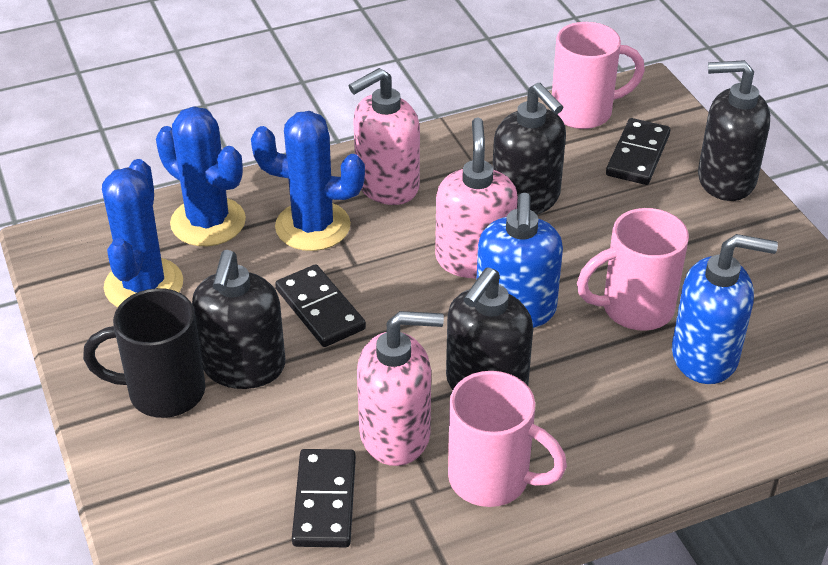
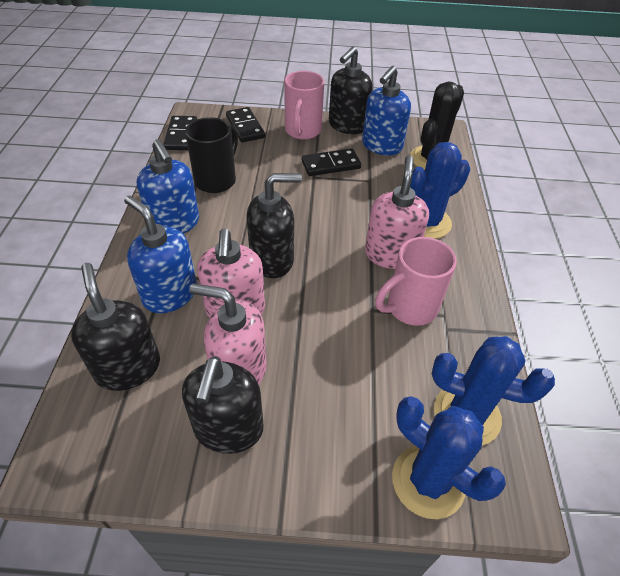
black cactus: 0 -> 1
blue soap dispenser: 2 -> 3
pink mug: 3 -> 2

